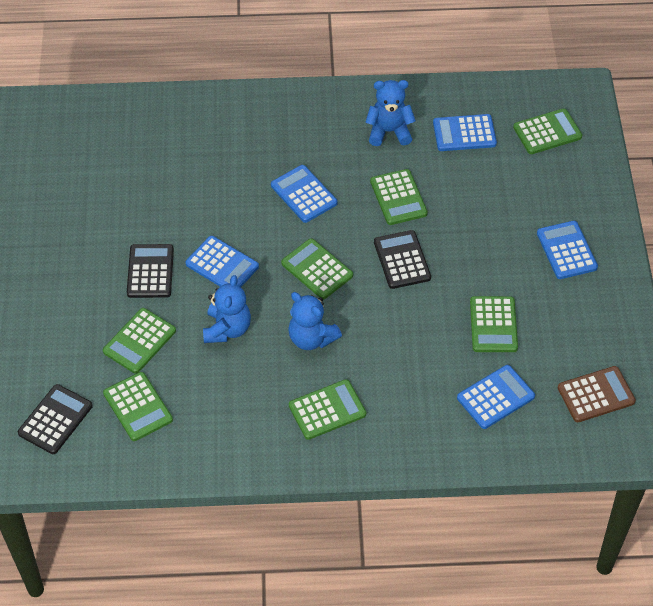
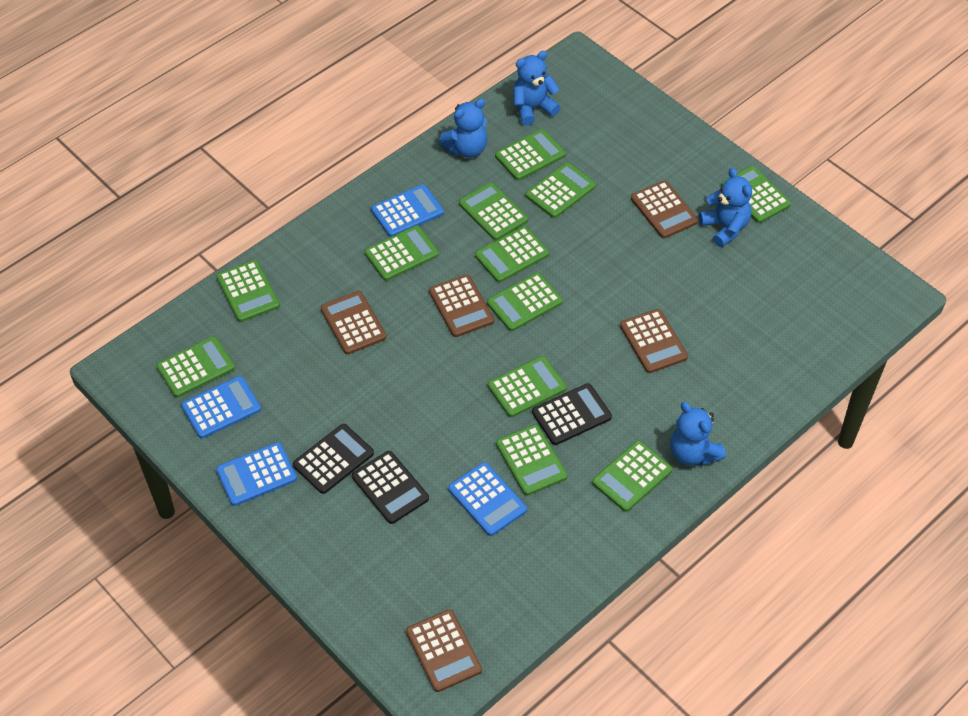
blue calculator: 5 -> 4
blue teddy bear: 3 -> 4
brown calculator: 1 -> 5
green calculator: 7 -> 12

